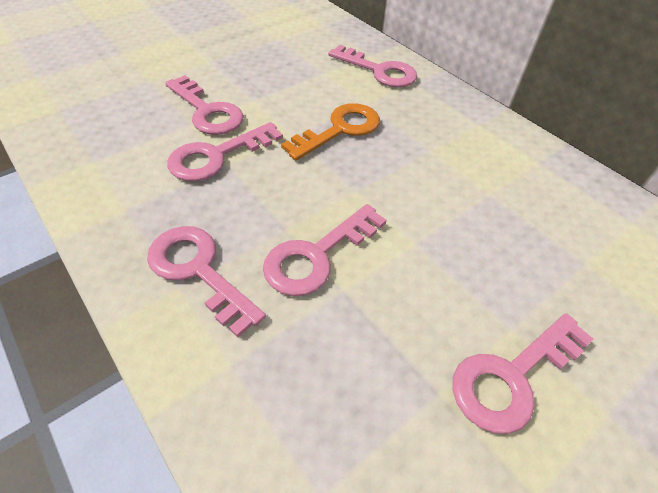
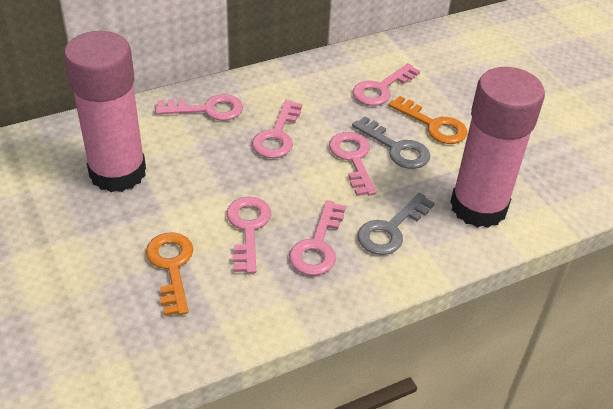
grey key: 0 -> 2
orange key: 1 -> 2
pink glue stick: 0 -> 2

